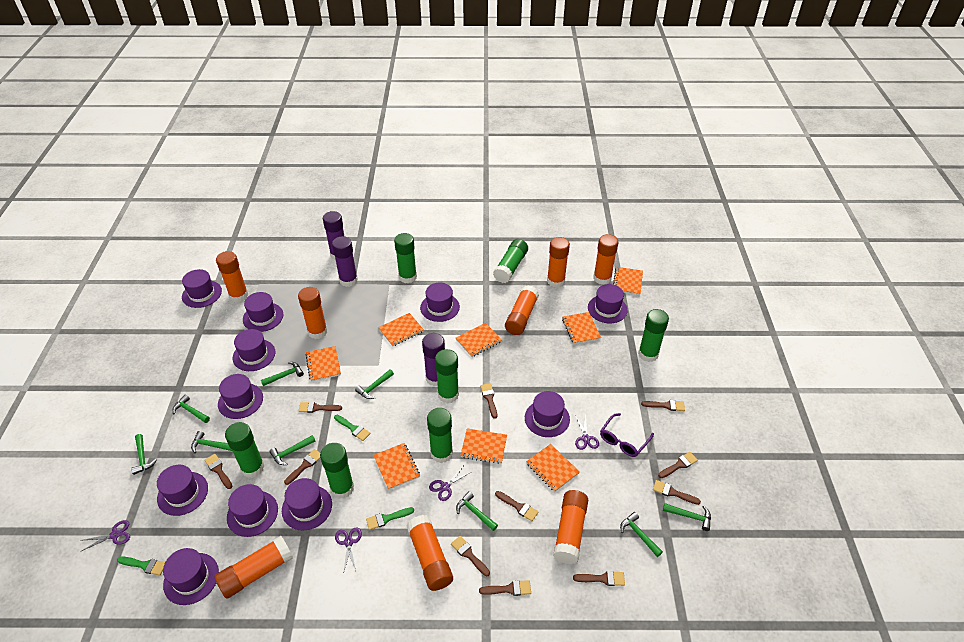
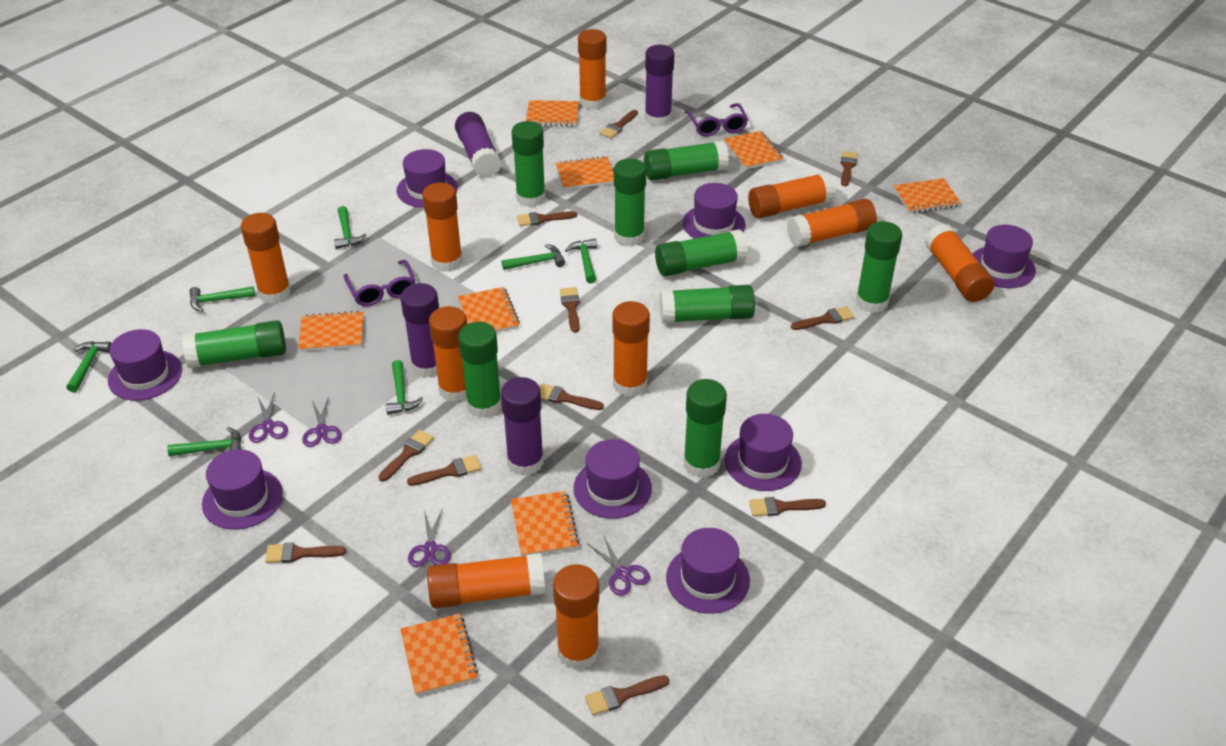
green brush: 3 -> 0
green glue stick: 7 -> 9
green hammer: 9 -> 7
orange glue stick: 8 -> 10
purple glasses: 1 -> 2
purple glue stick: 3 -> 4
purple hat: 11 -> 8

